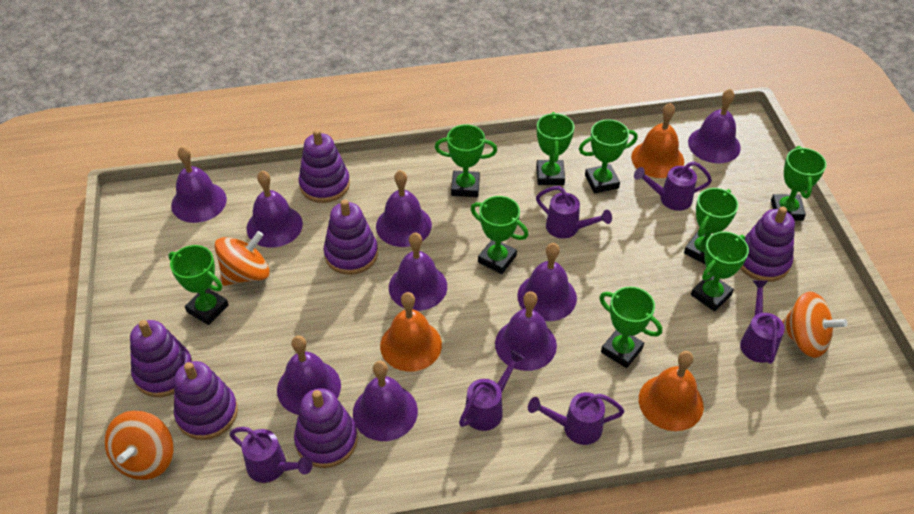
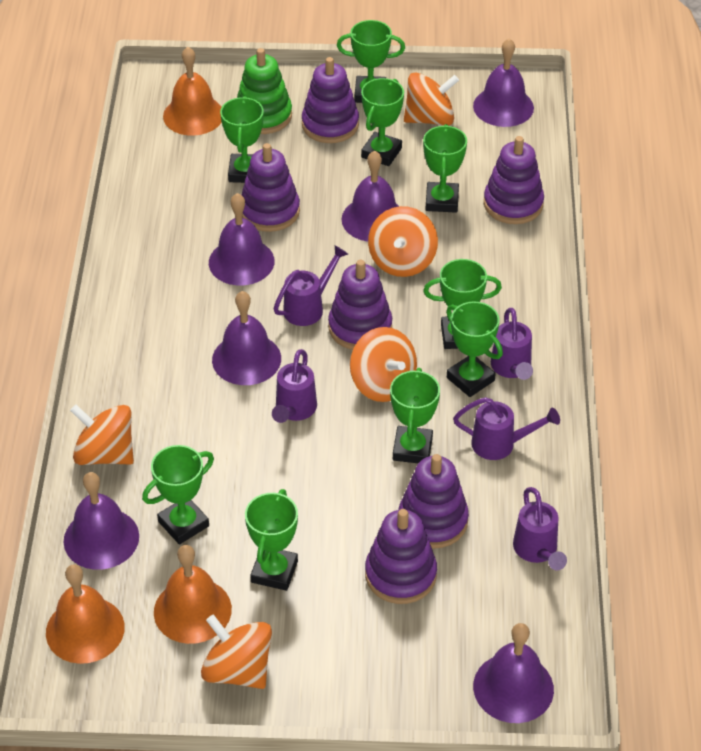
green stacking toy: 0 -> 1
orange spinning top: 3 -> 5
purple bell: 9 -> 6
purple watering can: 6 -> 5

